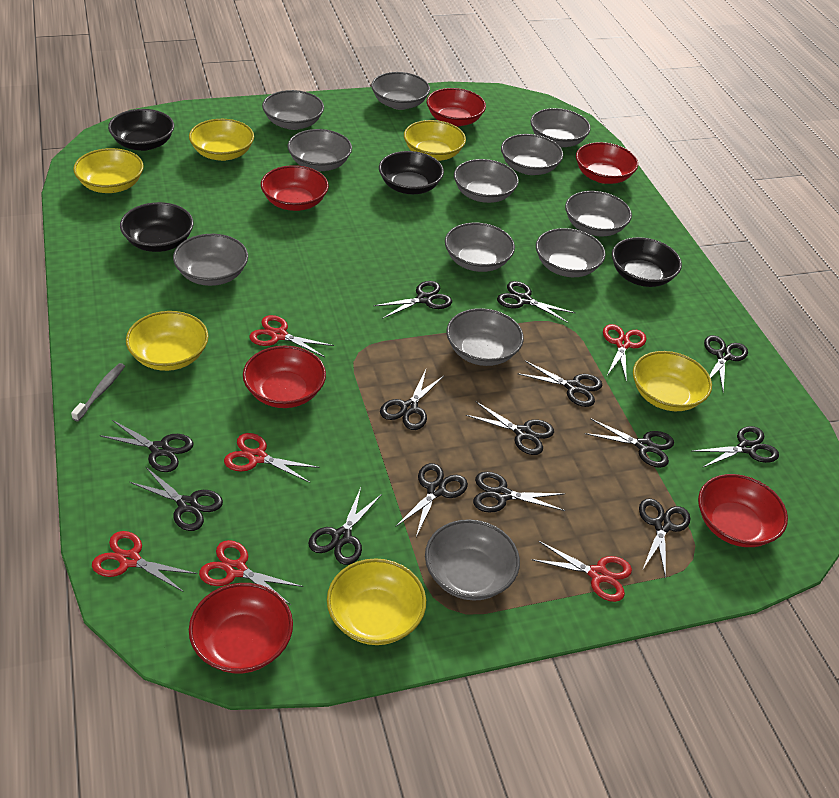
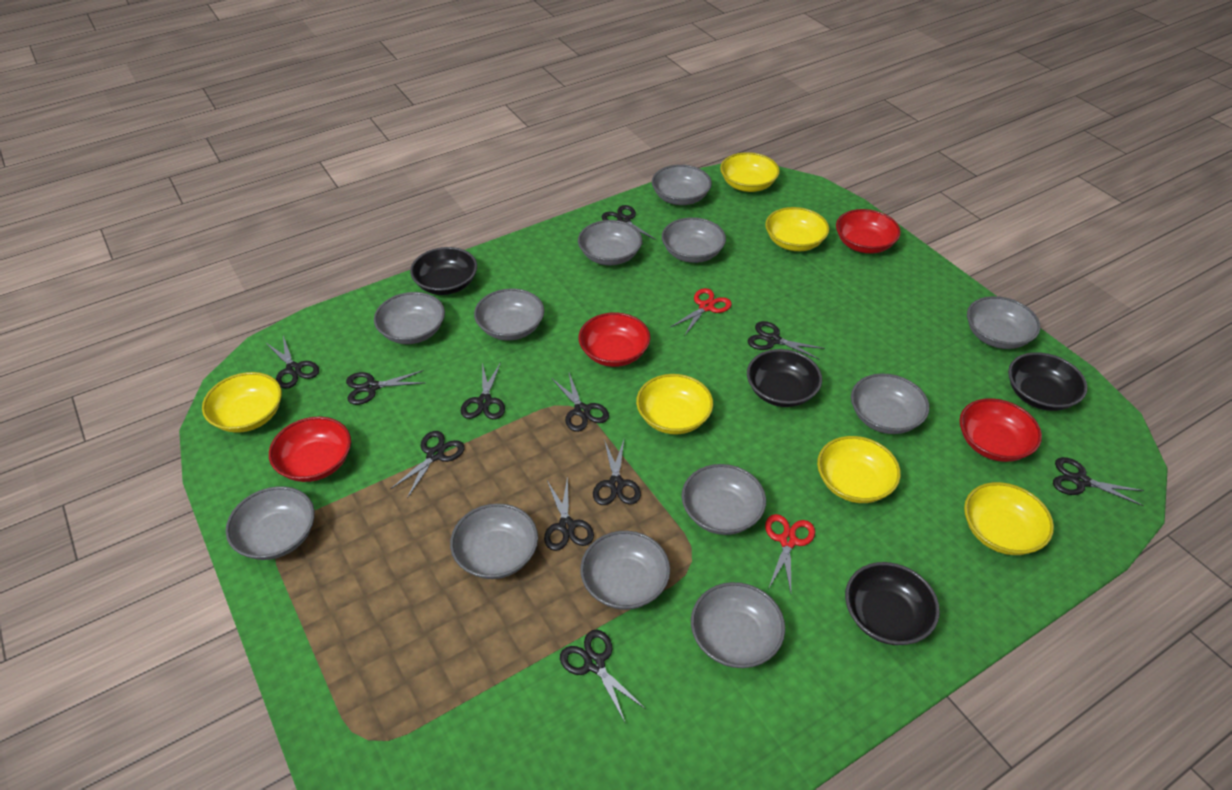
black scissors: 14 -> 11
grey toothbrush: 1 -> 0
red bowl: 6 -> 4
red scissors: 6 -> 2

